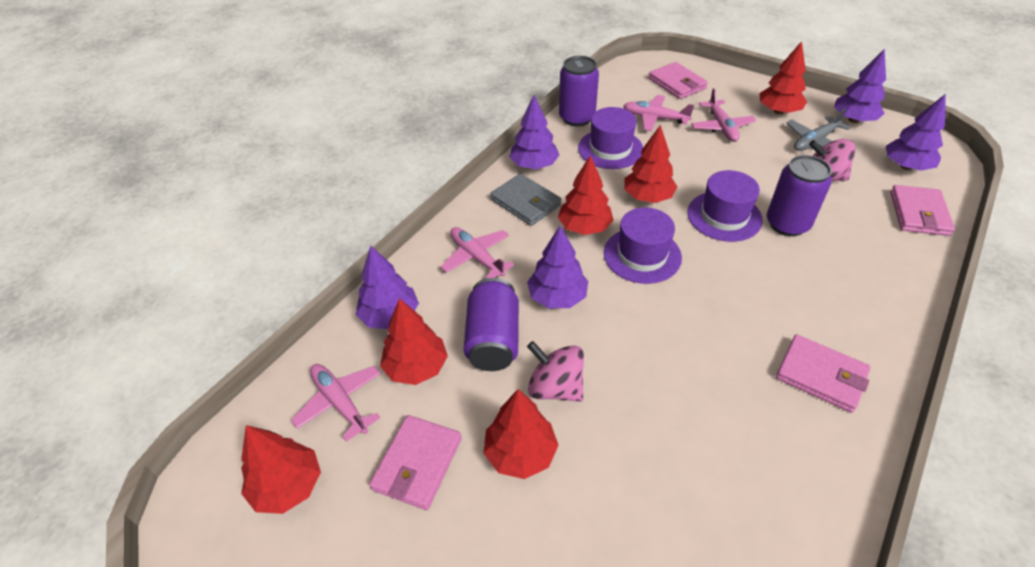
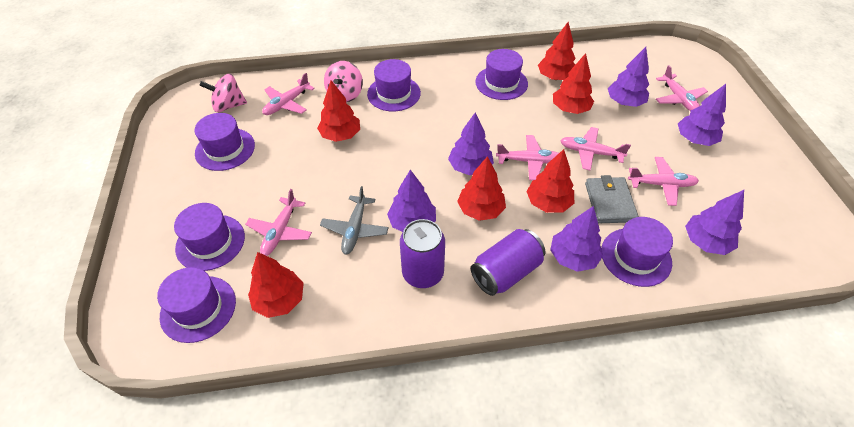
pink plane: 4 -> 6
pink wallet: 4 -> 0
purple can: 3 -> 2
purple hat: 3 -> 6
purple tree: 5 -> 6

